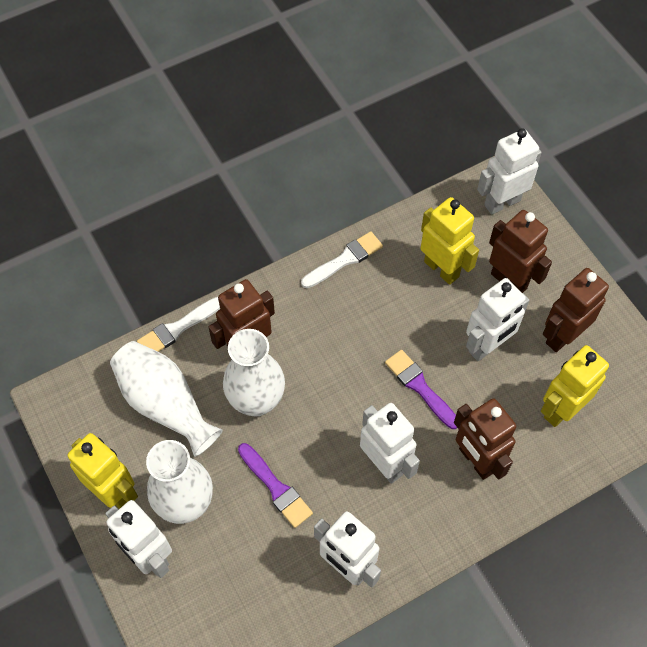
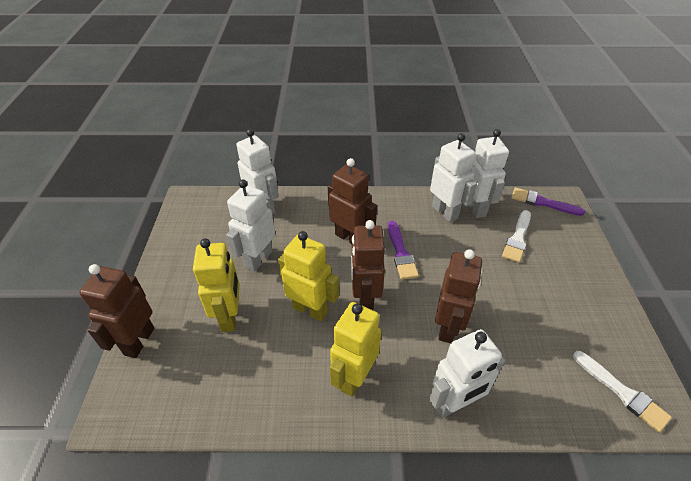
white vase: 3 -> 0

